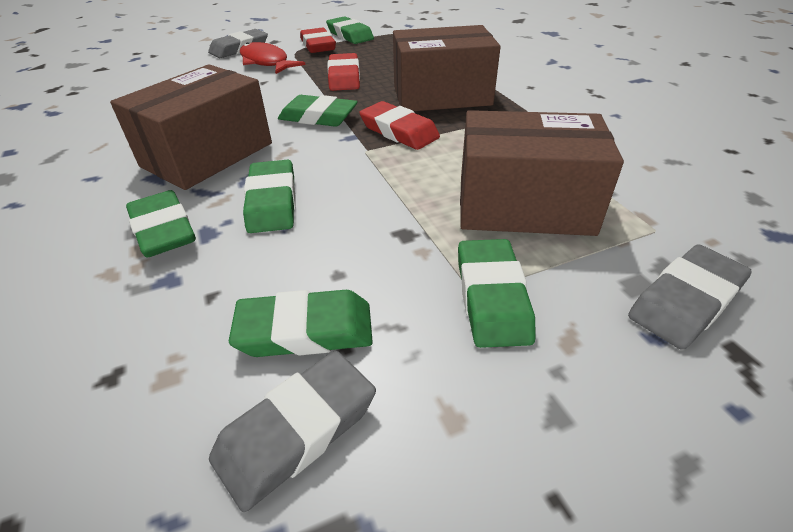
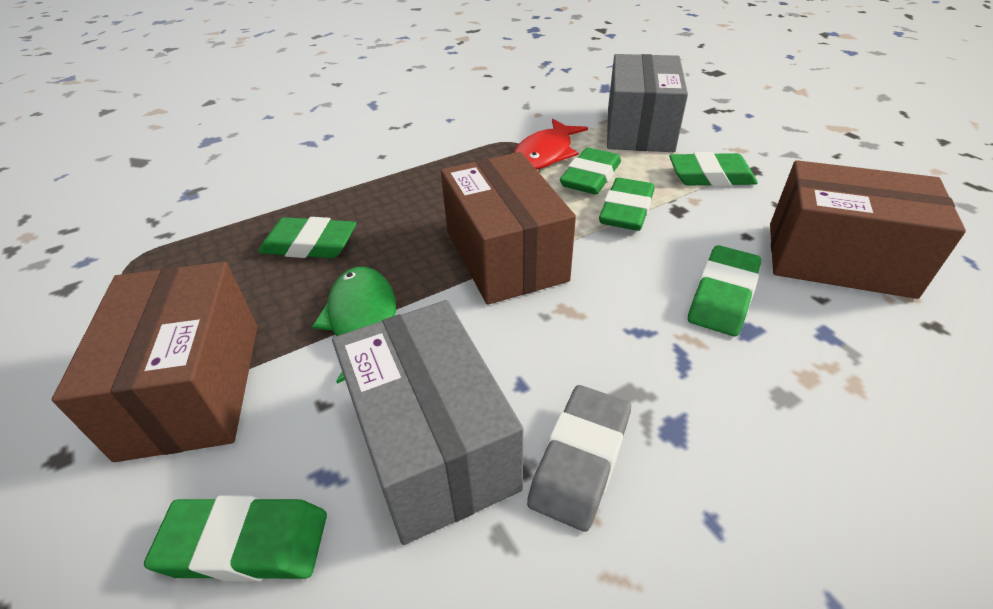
green fish: 0 -> 1
grey box: 0 -> 2
grey eraser: 3 -> 1
red eraser: 3 -> 0

